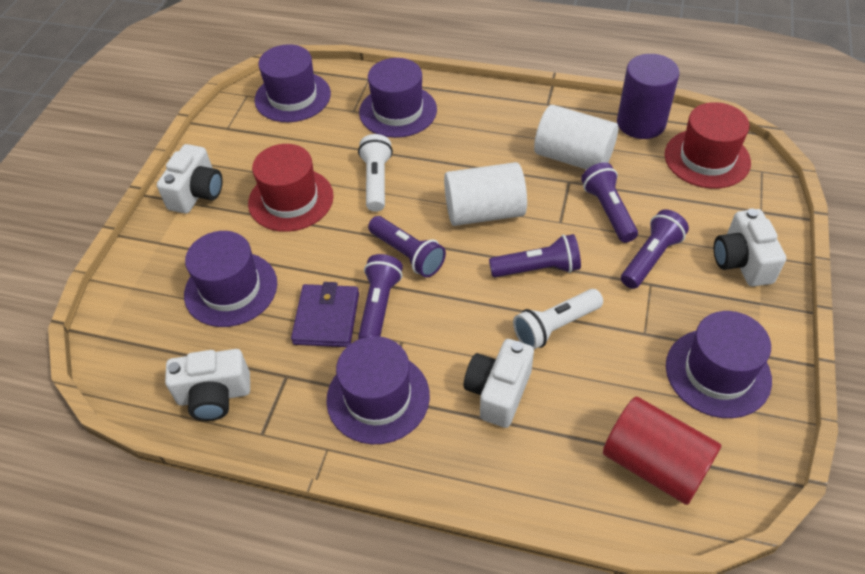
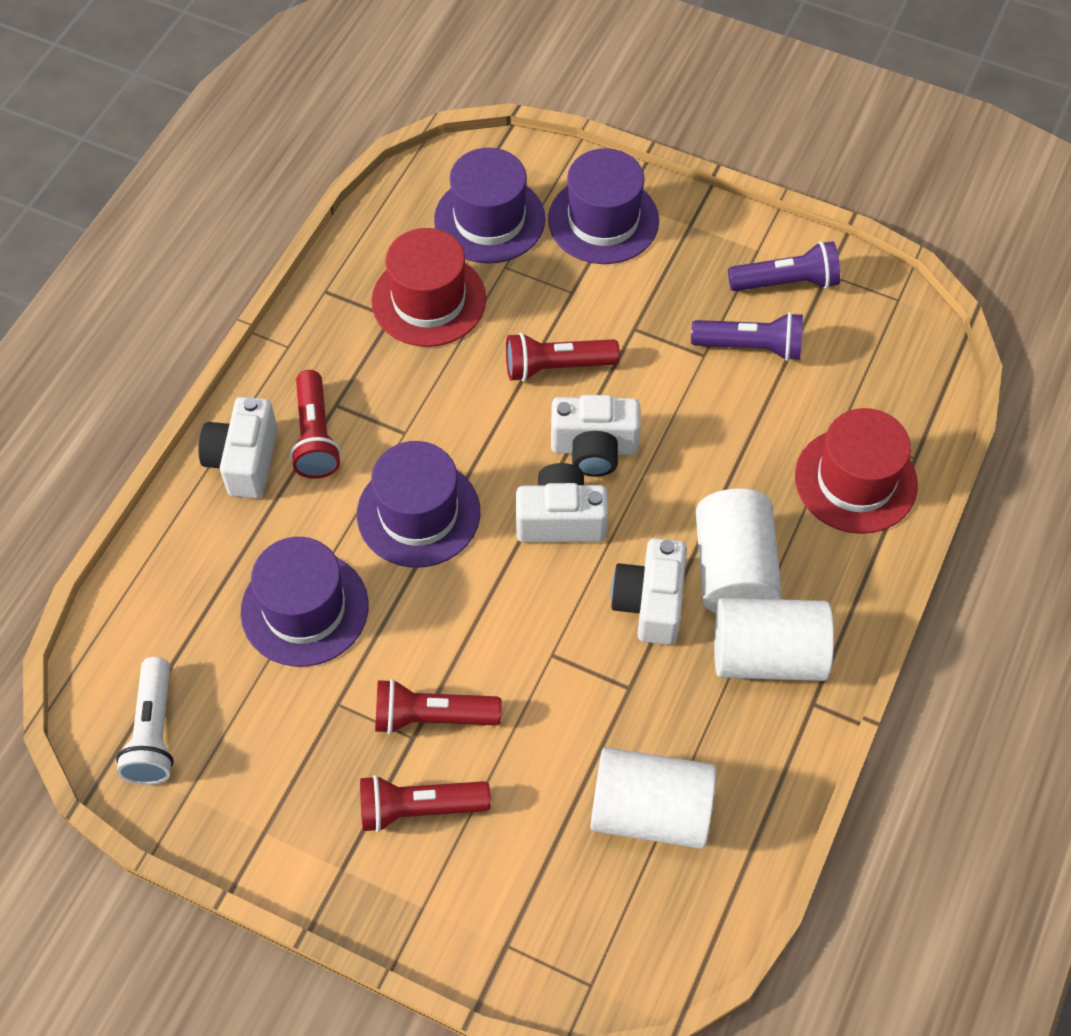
purple cylinder: 1 -> 0
purple flashlight: 5 -> 2
purple hat: 5 -> 4
purple wallet: 1 -> 0
red cylinder: 1 -> 0
red flashlight: 0 -> 4
white cylinder: 2 -> 3
white flashlight: 2 -> 1

